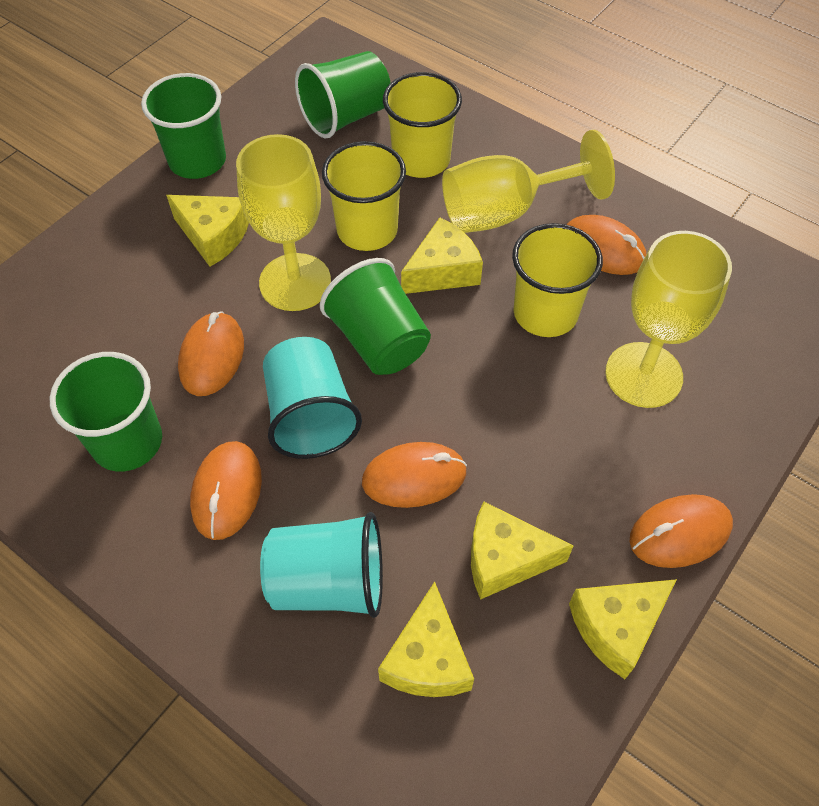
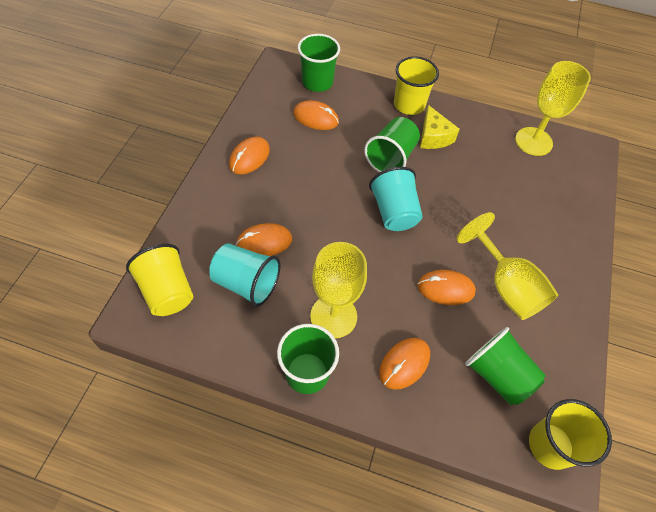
yellow cheese: 5 -> 1

